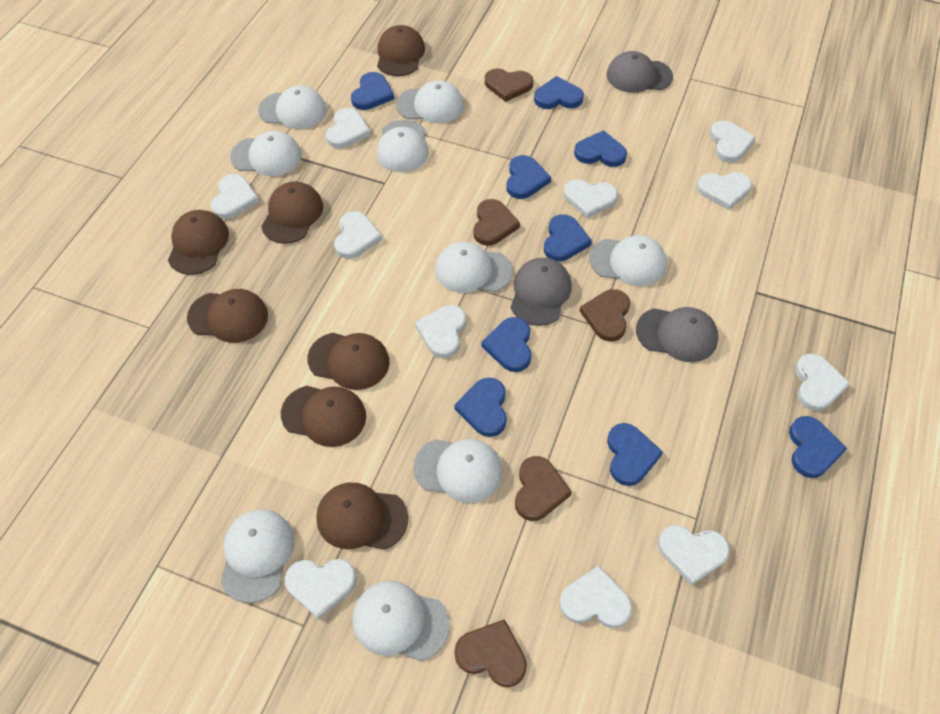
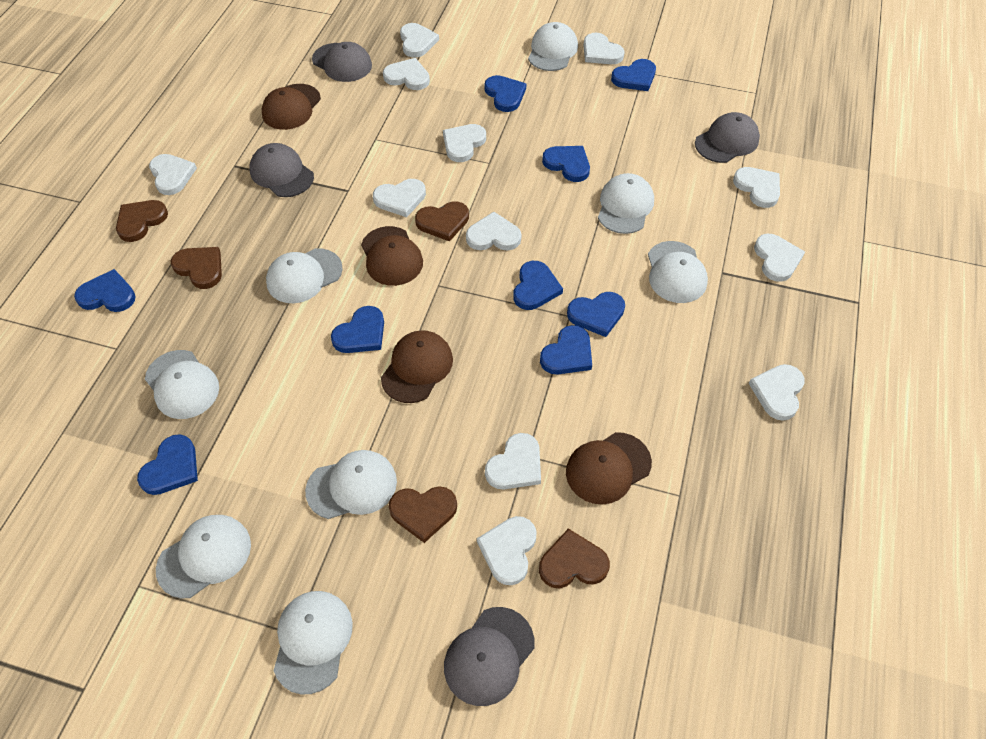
brown cap: 7 -> 4
grey cap: 3 -> 4
white cap: 9 -> 8
white heart: 11 -> 12

